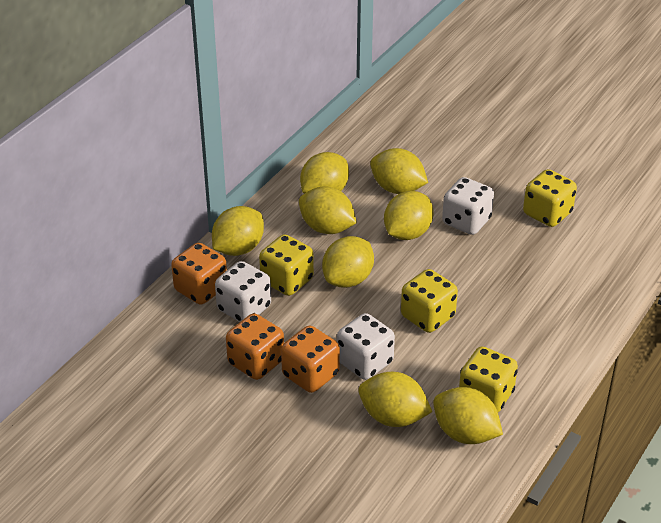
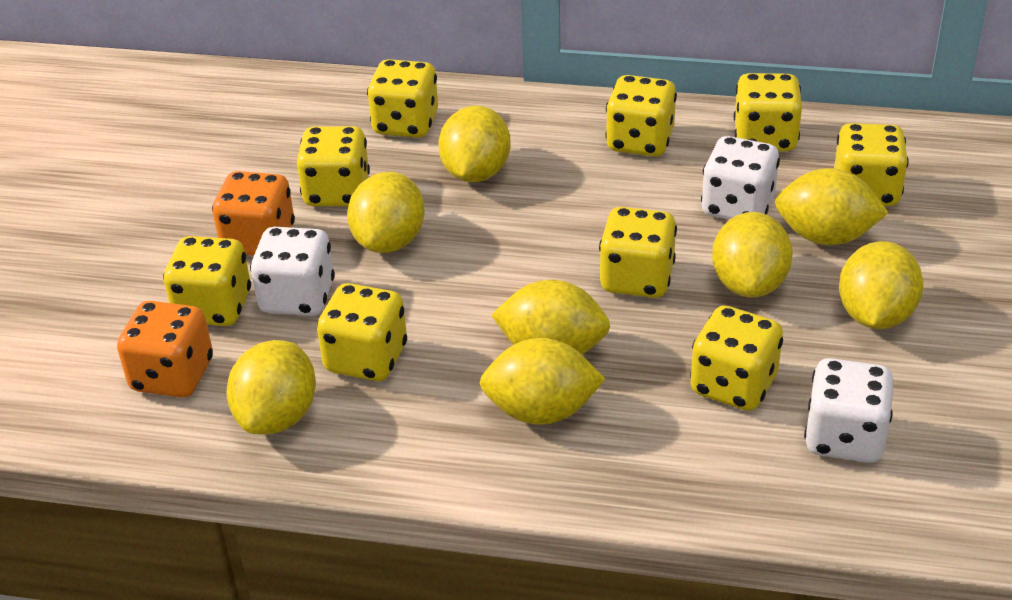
orange dice: 3 -> 2
yellow dice: 4 -> 9

